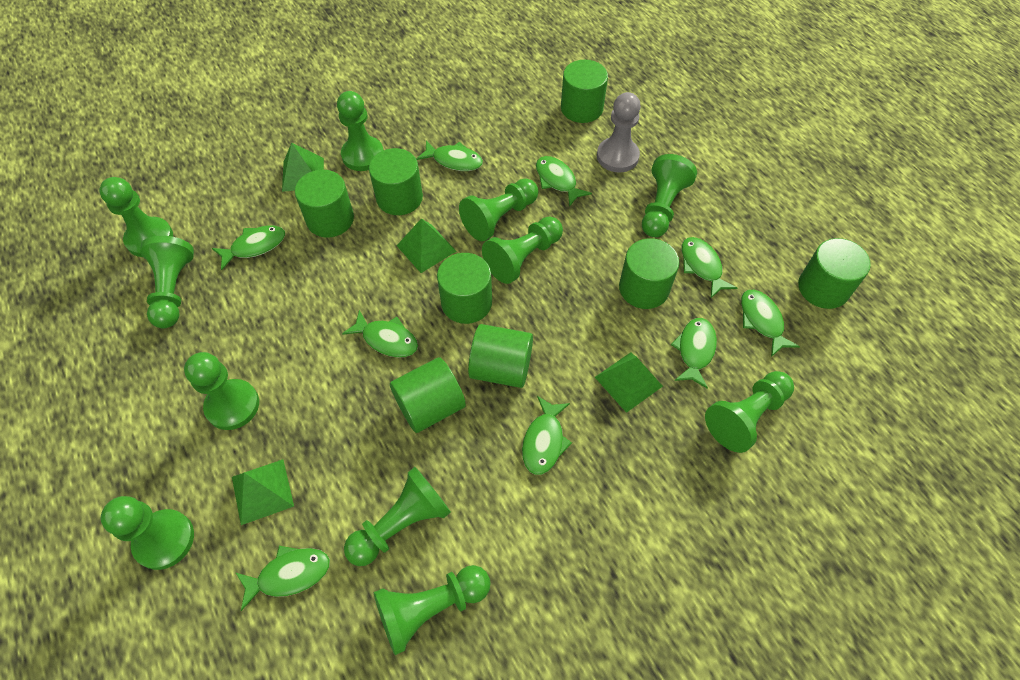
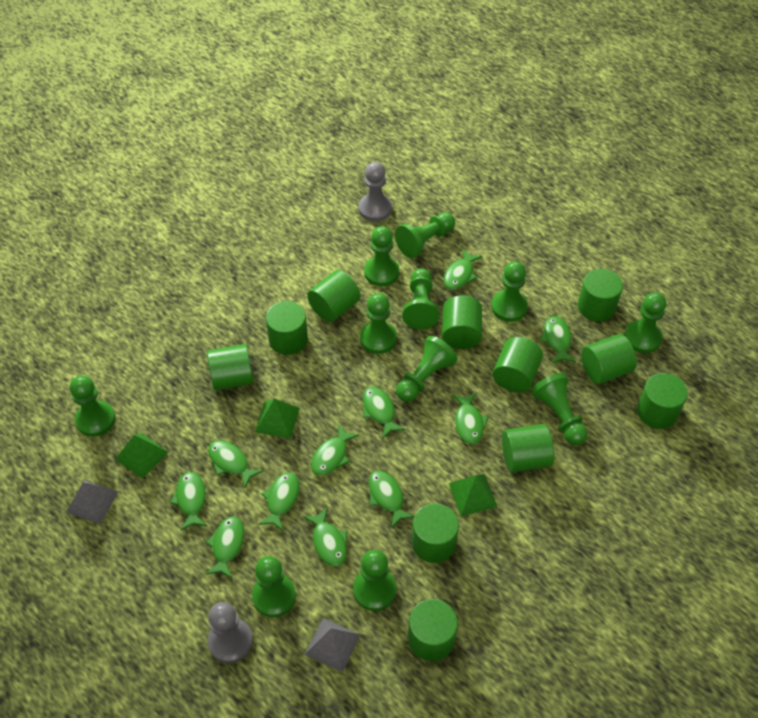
green cylinder: 8 -> 11
green fish: 9 -> 11
green pyramid: 4 -> 3
grey pawn: 1 -> 2
grey pyramid: 0 -> 2

